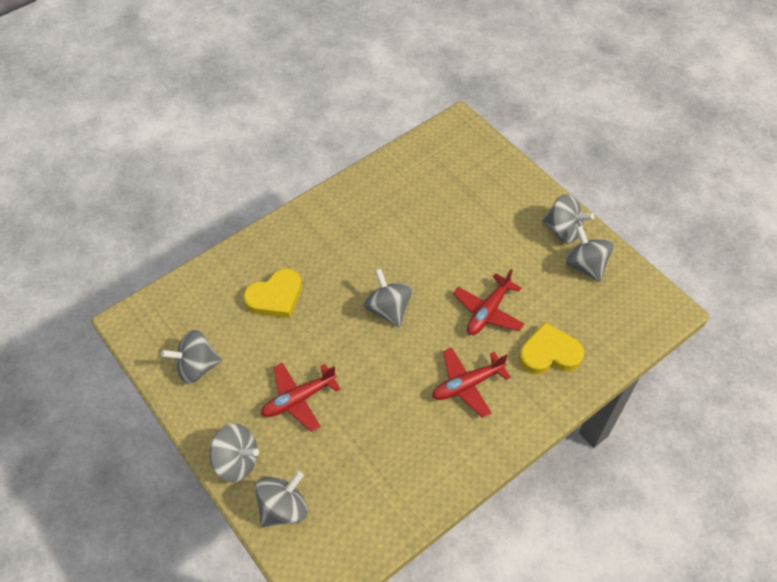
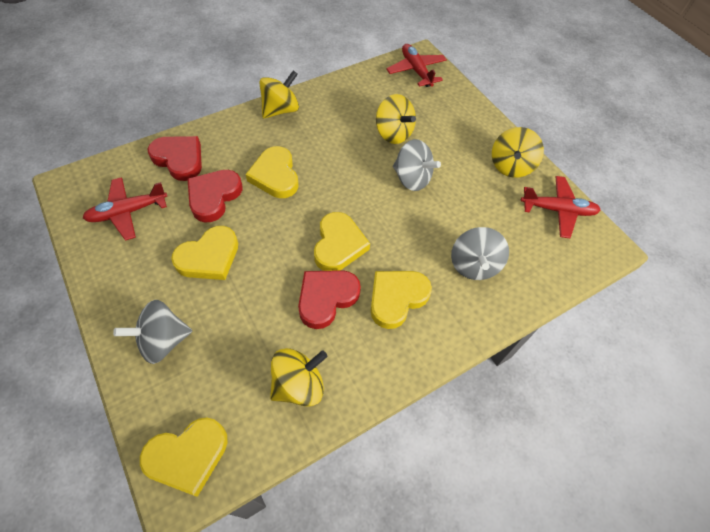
grey spinning top: 6 -> 3
red heart: 0 -> 3
yellow heart: 2 -> 5
yellow spinning top: 0 -> 4

